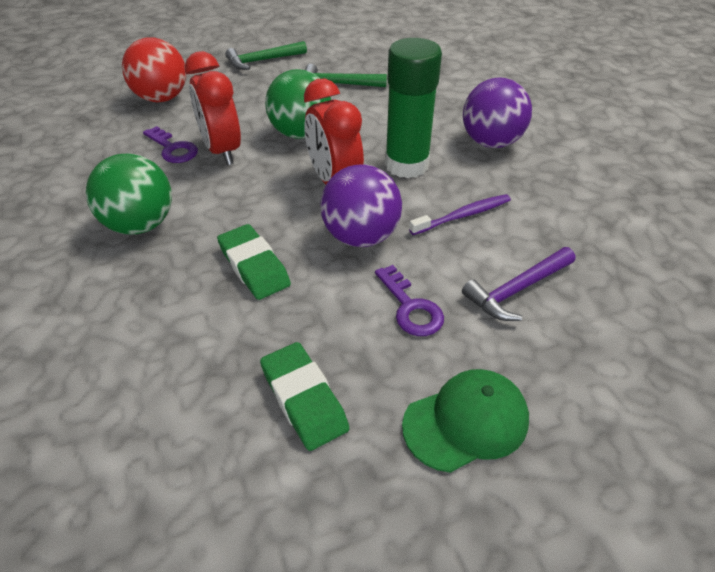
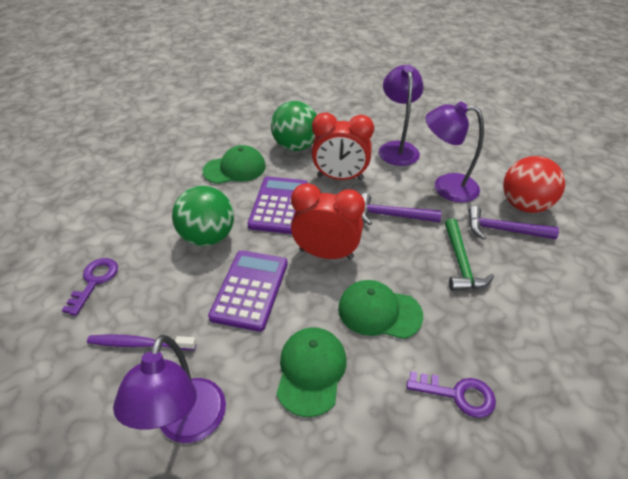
green cap: 1 -> 3
green eraser: 2 -> 0
green glue stick: 1 -> 0
green hammer: 2 -> 1
purple ball: 2 -> 0
purple calculator: 0 -> 2
purple hammer: 1 -> 2
purple lamp: 0 -> 3

